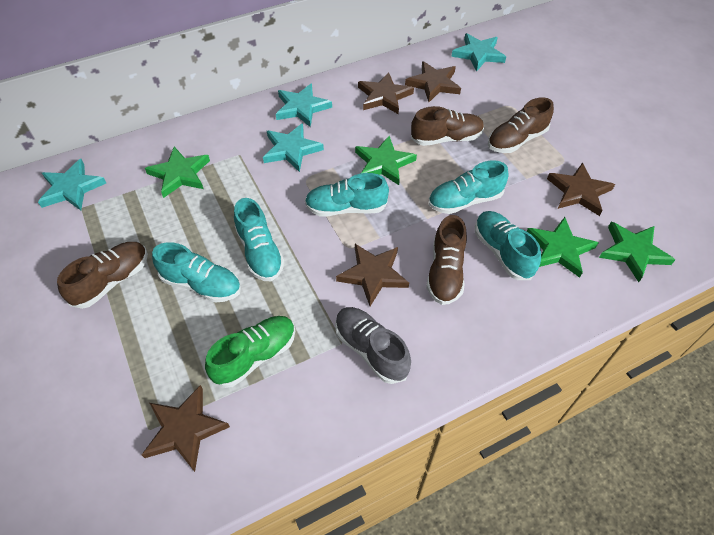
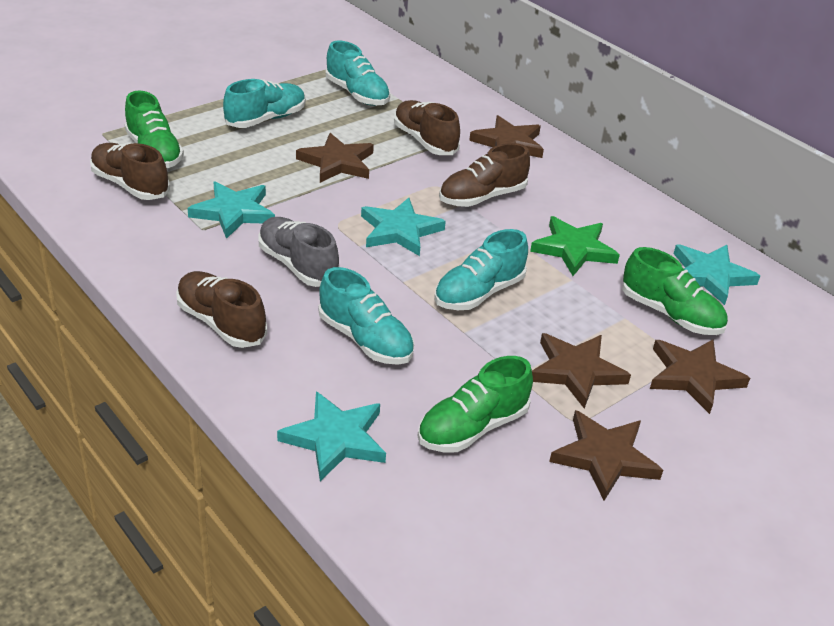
green shoe: 1 -> 3
green star: 4 -> 1
turquoise shoe: 5 -> 4

